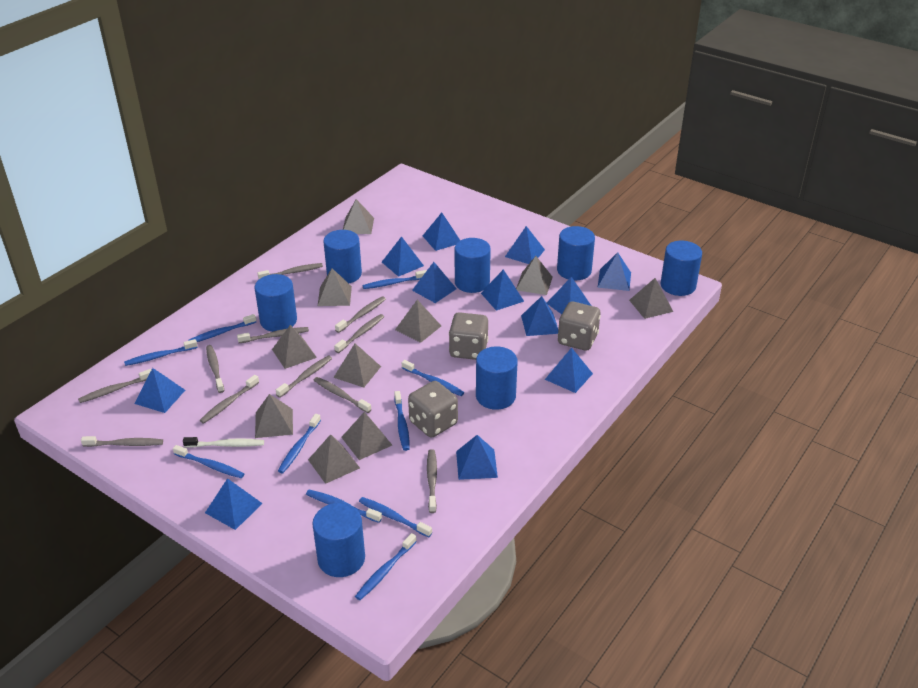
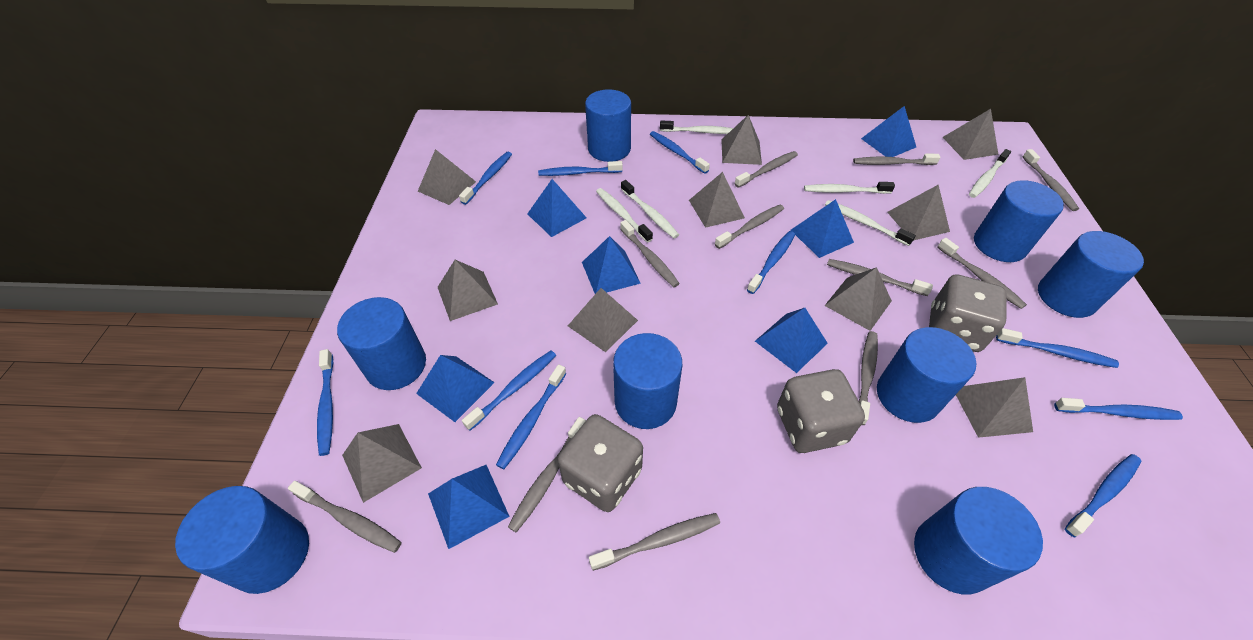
blue cylinder: 7 -> 8
blue pyramid: 12 -> 7
white toothbrush: 1 -> 6

